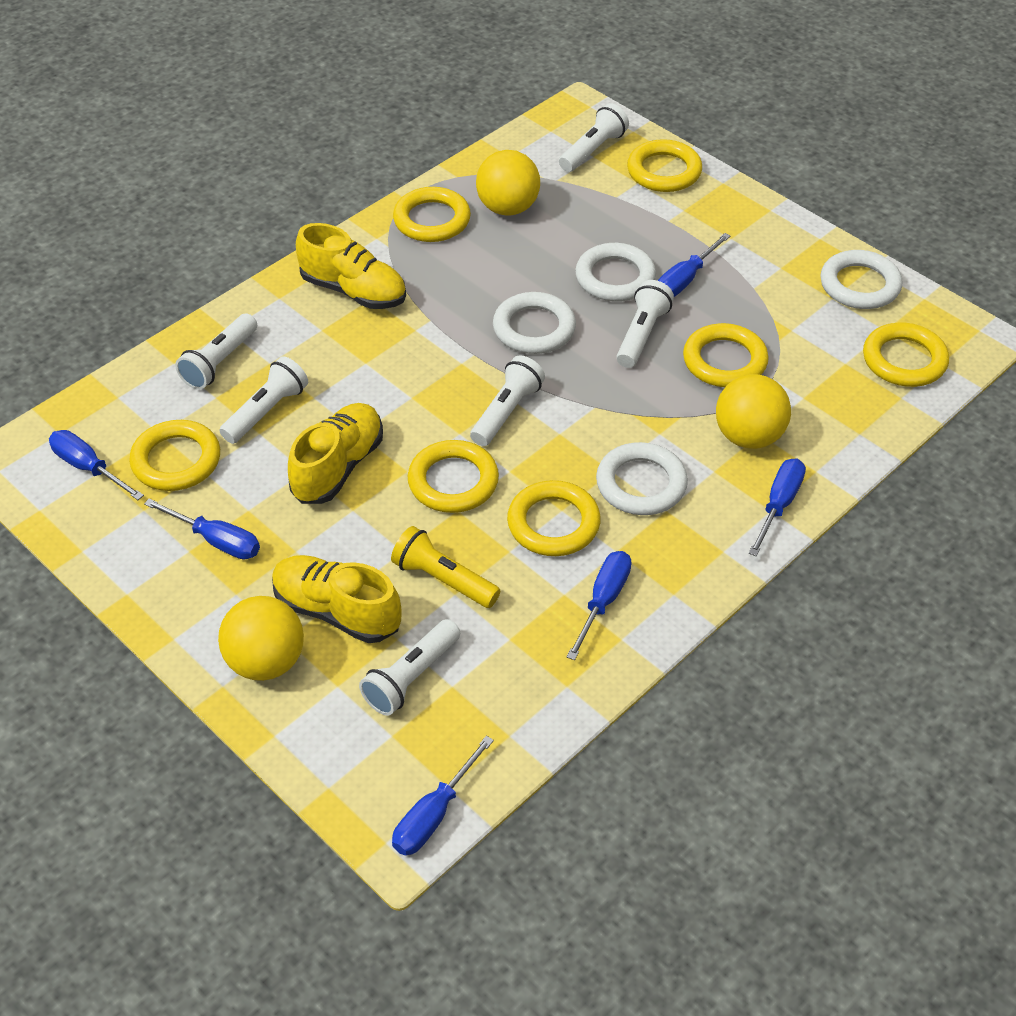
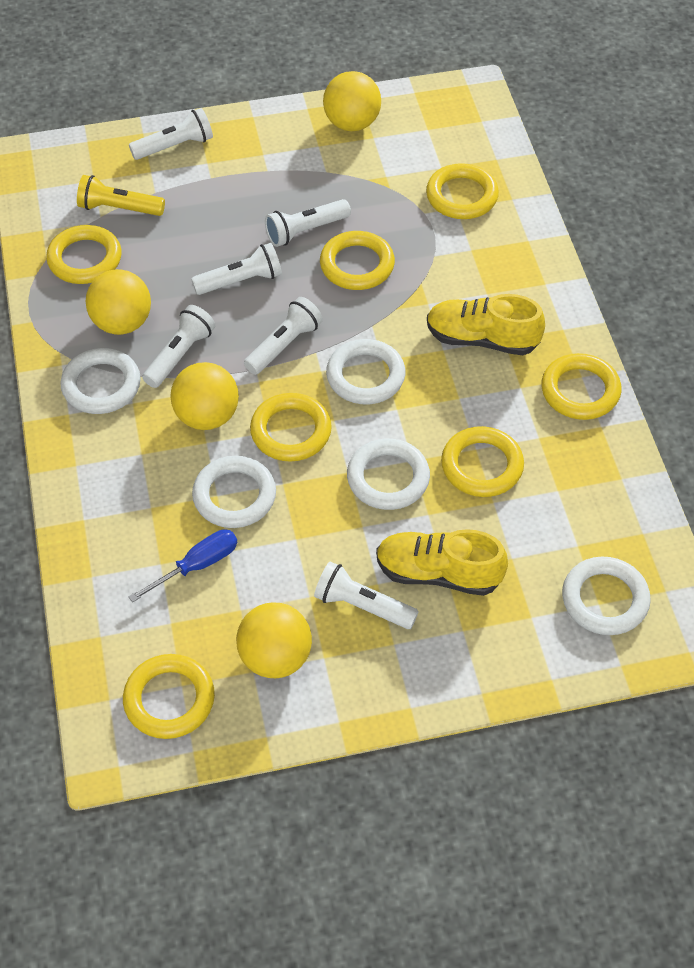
blue screwdriver: 6 -> 1
white ring: 4 -> 5
yellow ball: 3 -> 4
yellow shoe: 3 -> 2

